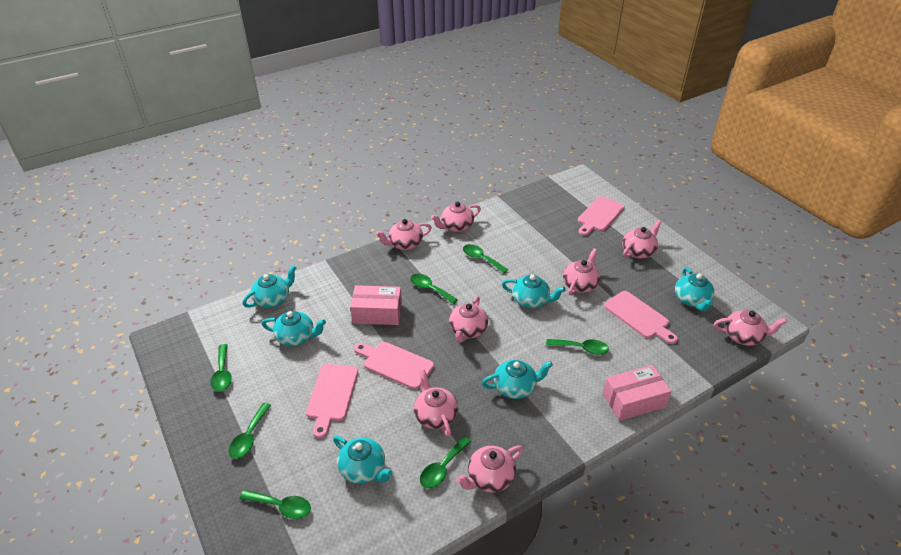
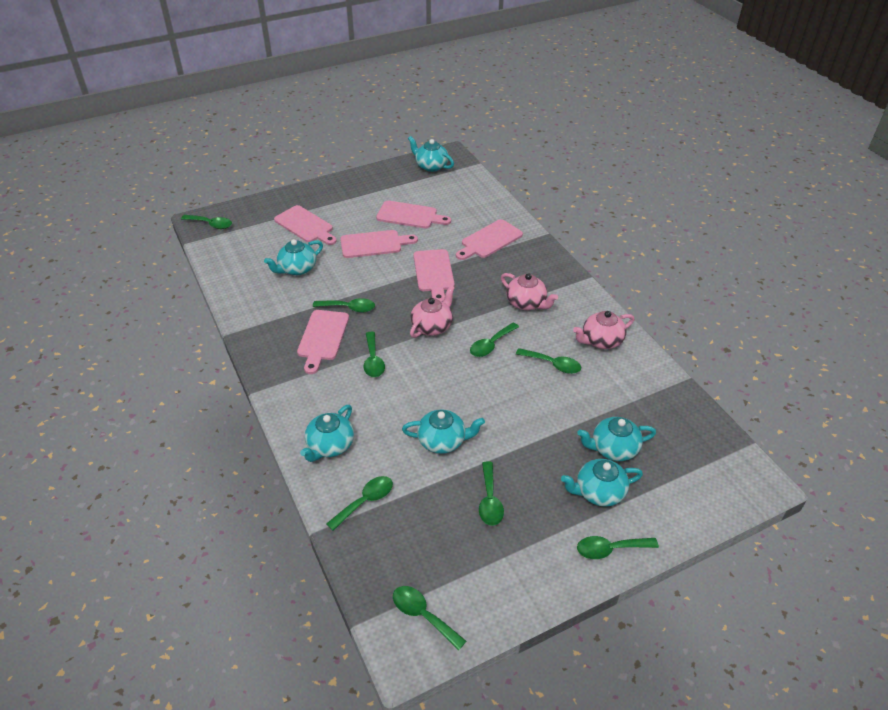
green spoon: 7 -> 9
pink box: 2 -> 0
pink cutting board: 4 -> 6
pink teapot: 8 -> 3

